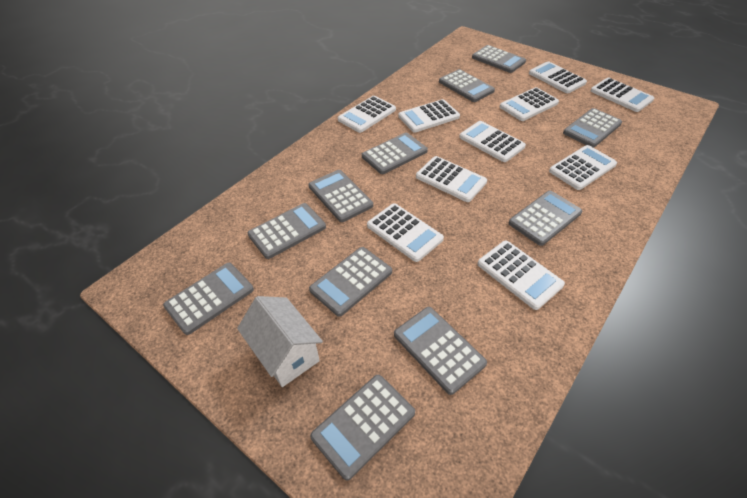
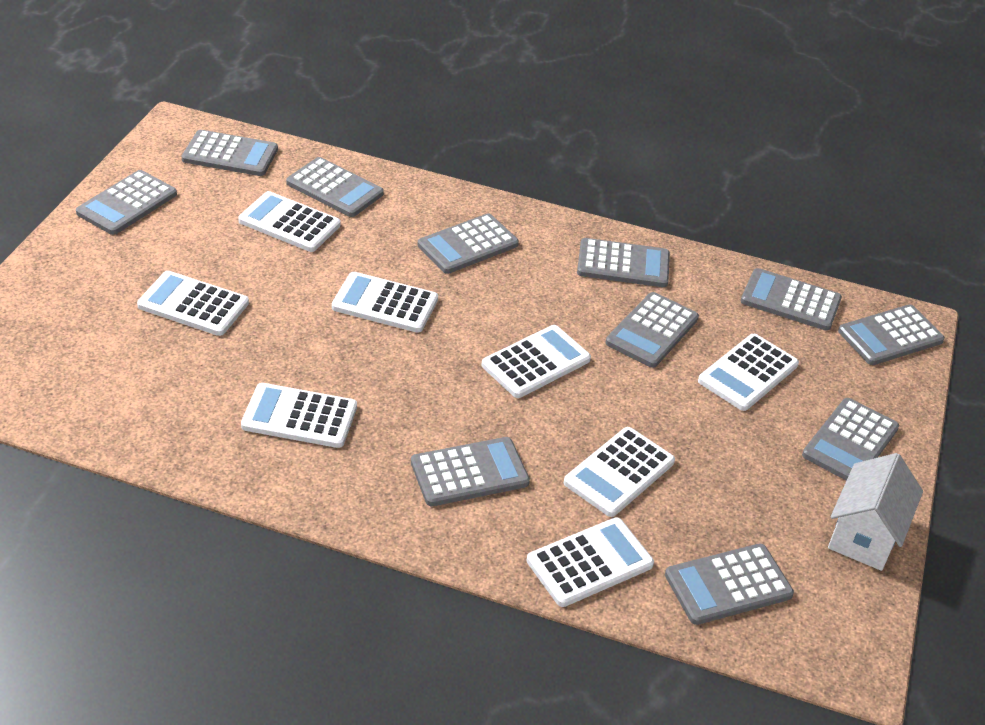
white calculator: 10 -> 8

